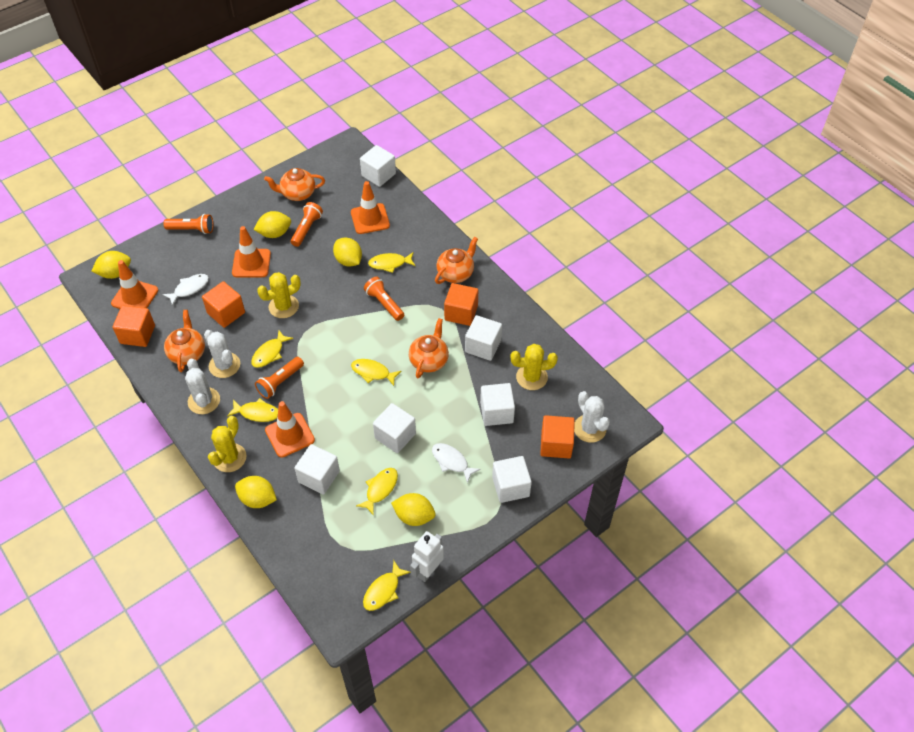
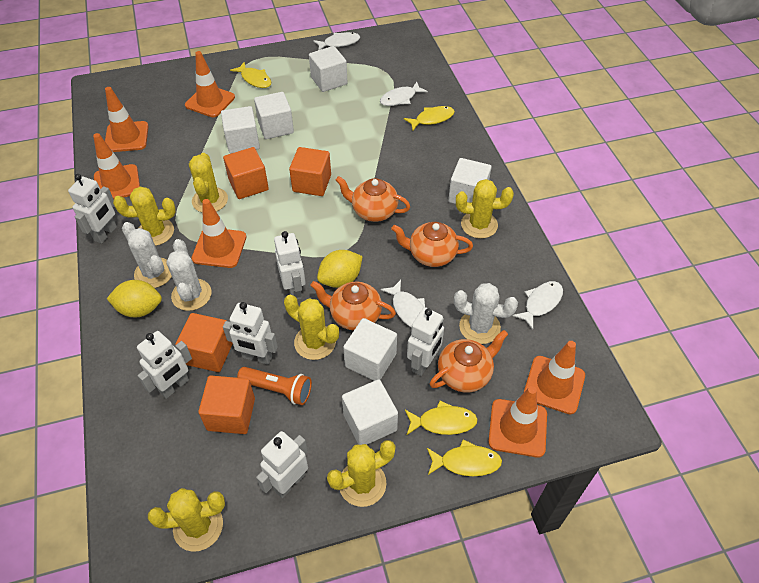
orange flashlight: 4 -> 1
orange traffic cone: 4 -> 6
white fish: 2 -> 4
white robot: 1 -> 6
yellow cactus: 3 -> 6
yellow fish: 6 -> 4
yellow lemon: 5 -> 2

